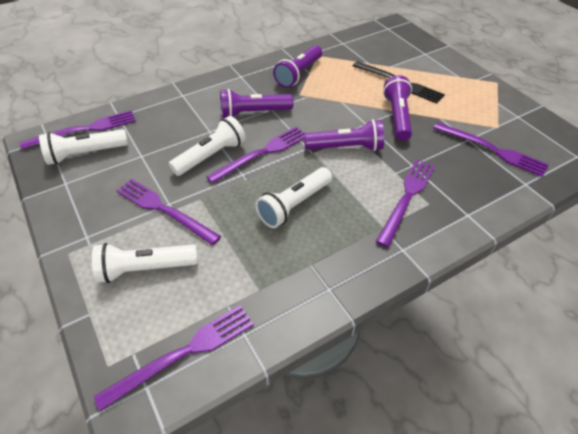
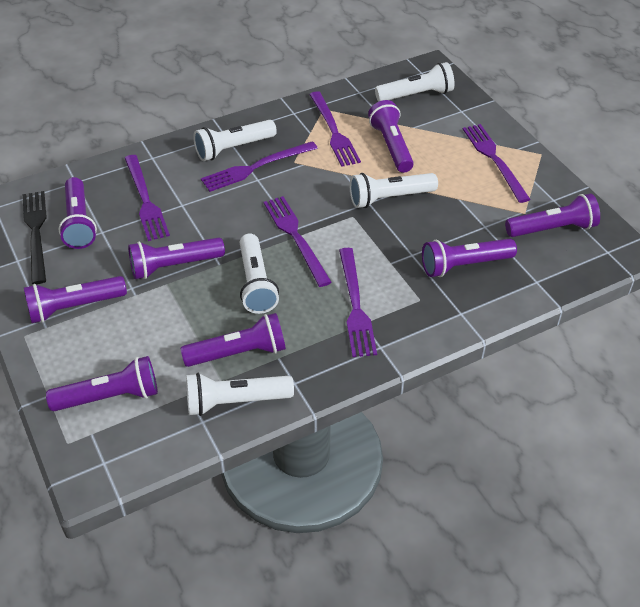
purple flashlight: 4 -> 8
white flashlight: 4 -> 5

